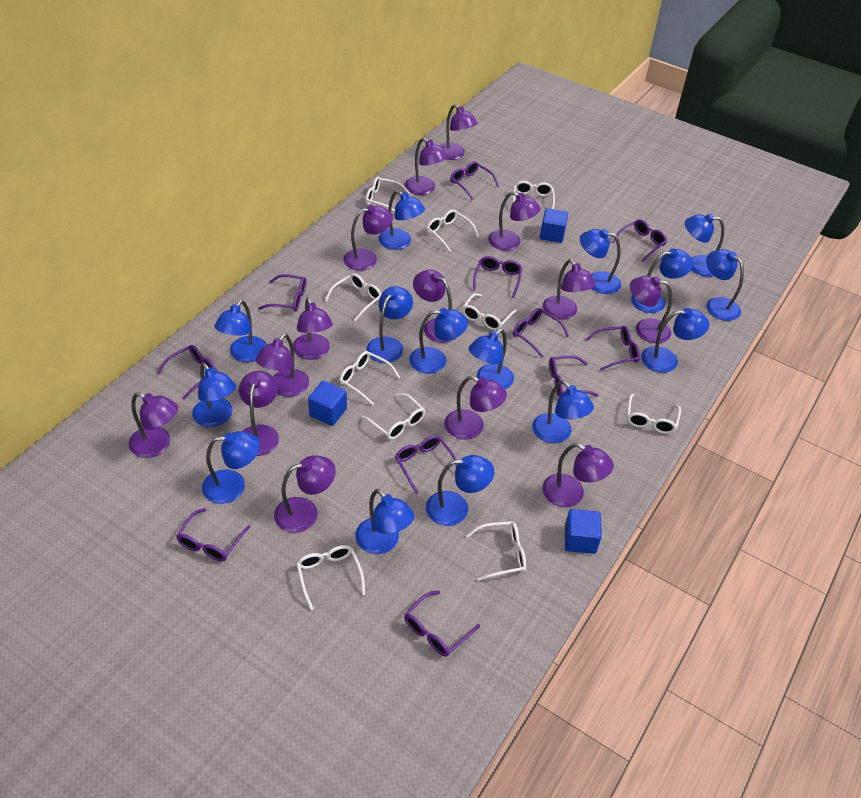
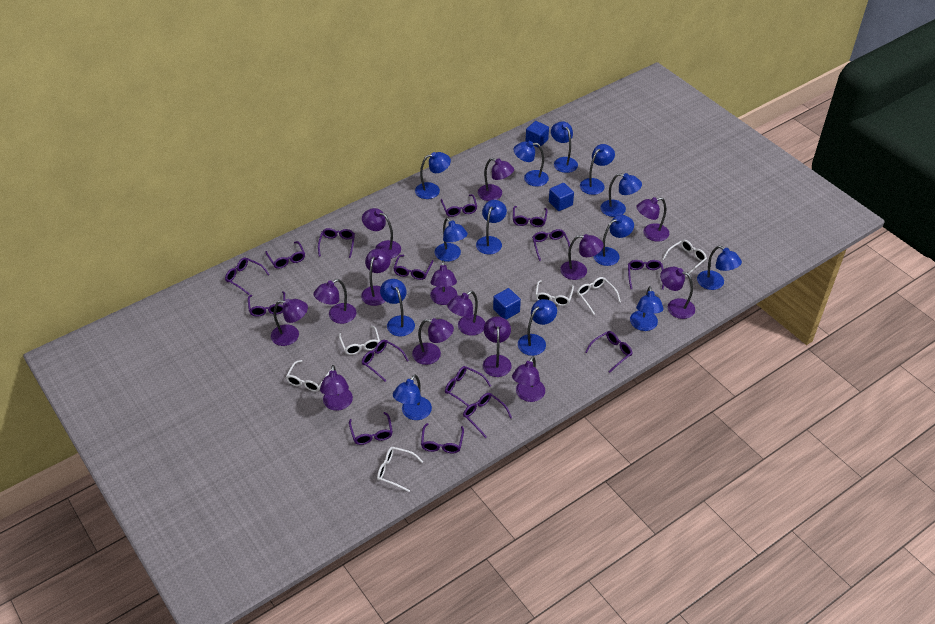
blue lamp: 15 -> 13
purple glasses: 11 -> 15
white glasses: 10 -> 6

